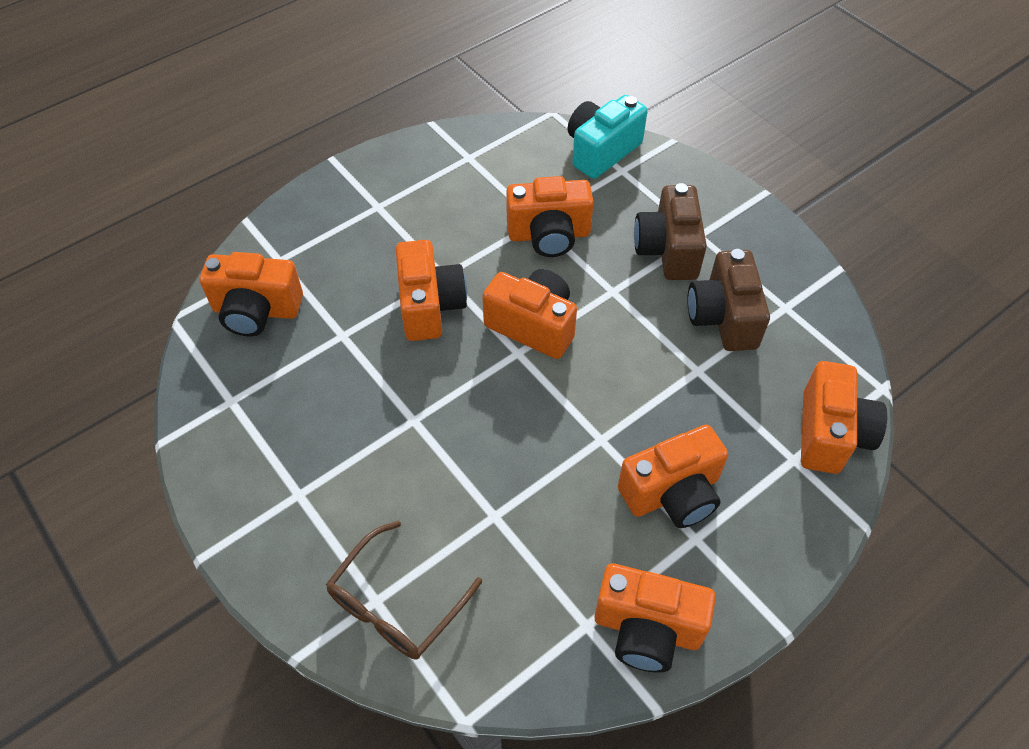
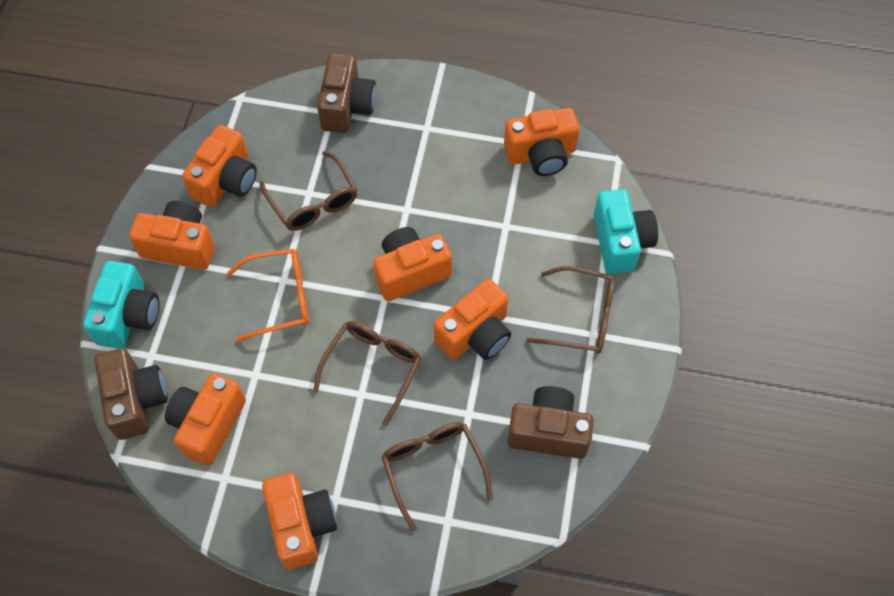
brown camera: 2 -> 3
brown glasses: 1 -> 4
orange glasses: 0 -> 1
turquoise camera: 1 -> 2

